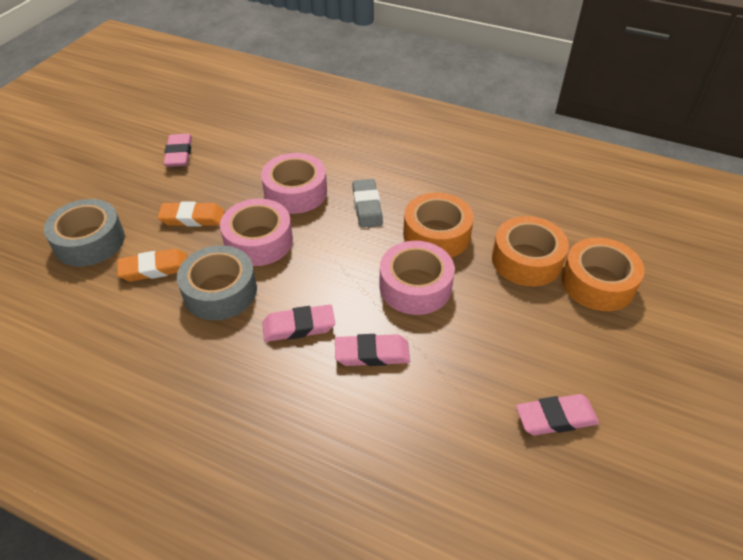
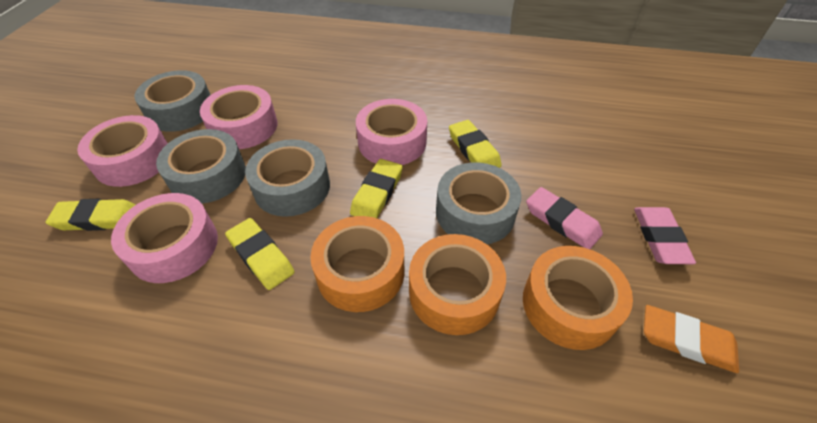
grey eraser: 1 -> 0
grey tape: 2 -> 4
orange eraser: 2 -> 1
pink eraser: 4 -> 2
pink tape: 3 -> 4
yellow eraser: 0 -> 4

